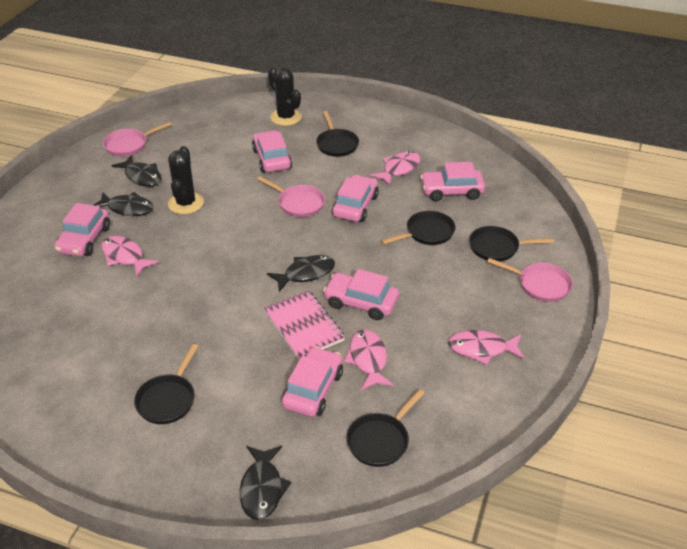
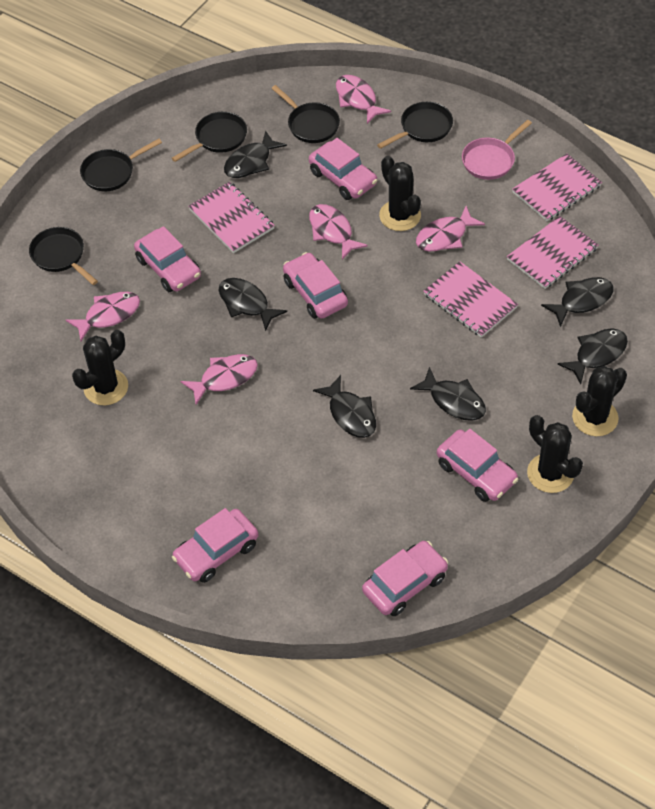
black cactus: 2 -> 4
black fish: 4 -> 6
pink fish: 4 -> 5
pink notebook: 1 -> 4
pink pan: 3 -> 1

